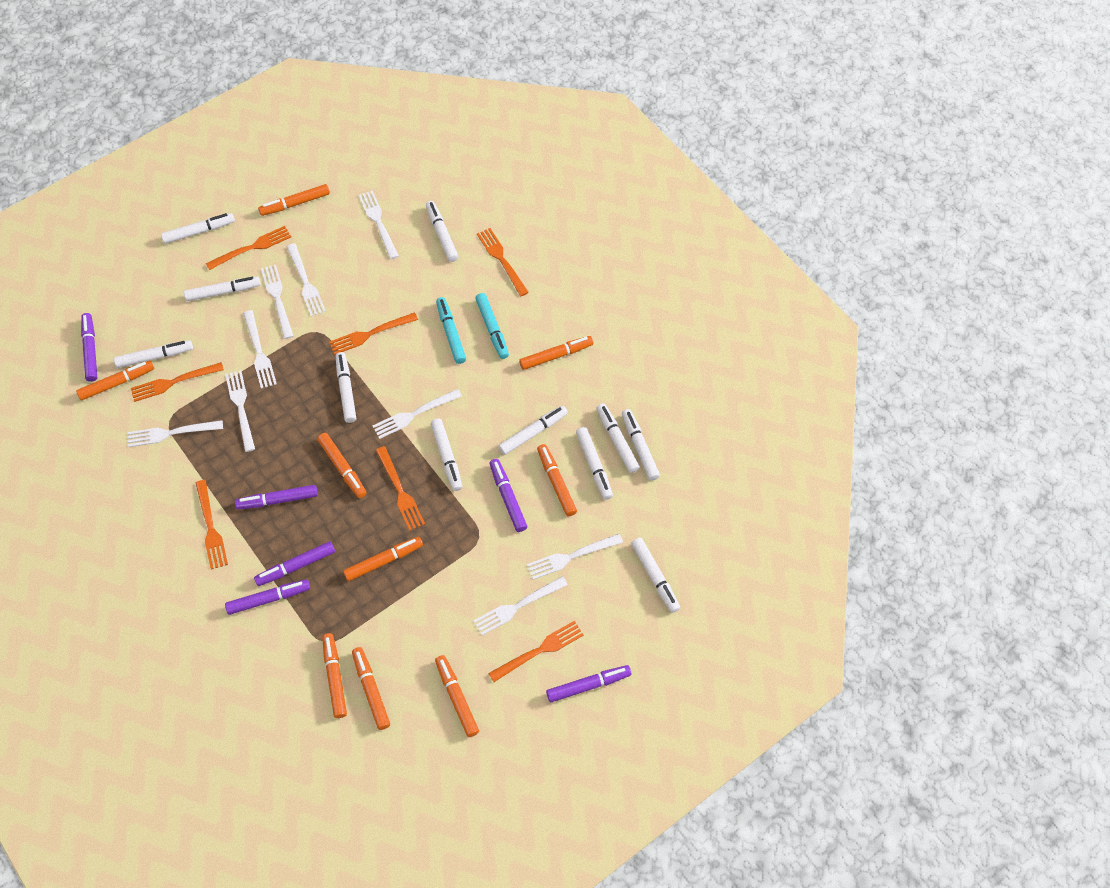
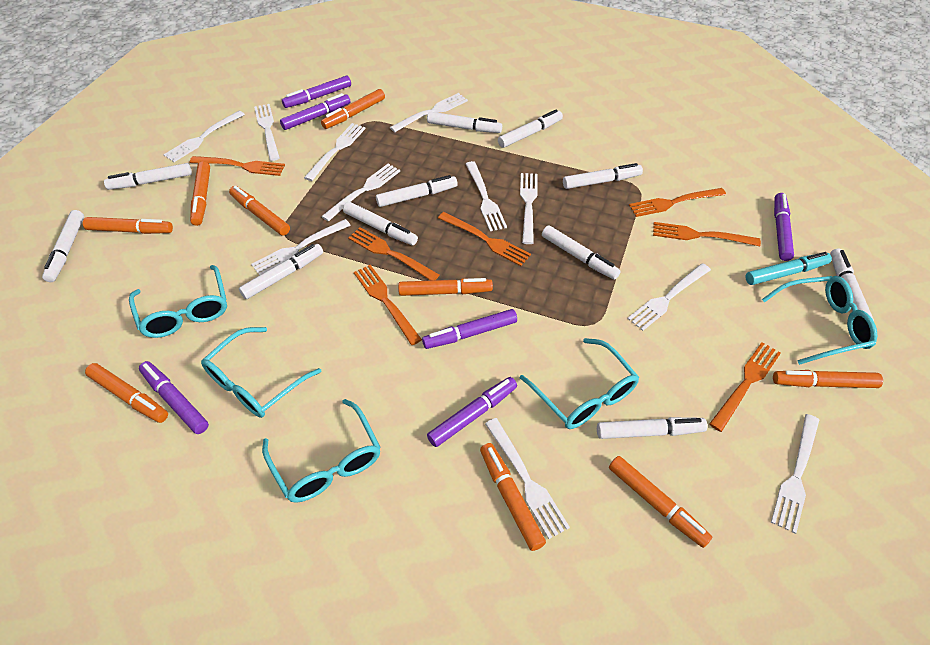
turquoise glasses: 0 -> 5
turquoise marker: 2 -> 1
white fork: 9 -> 11

